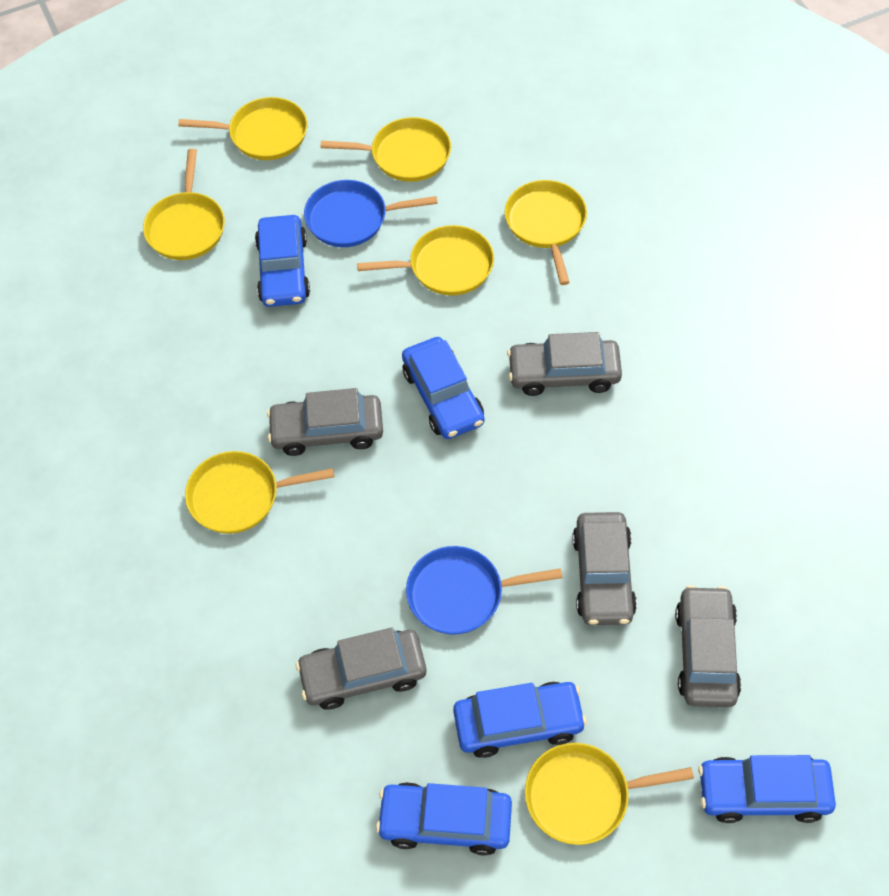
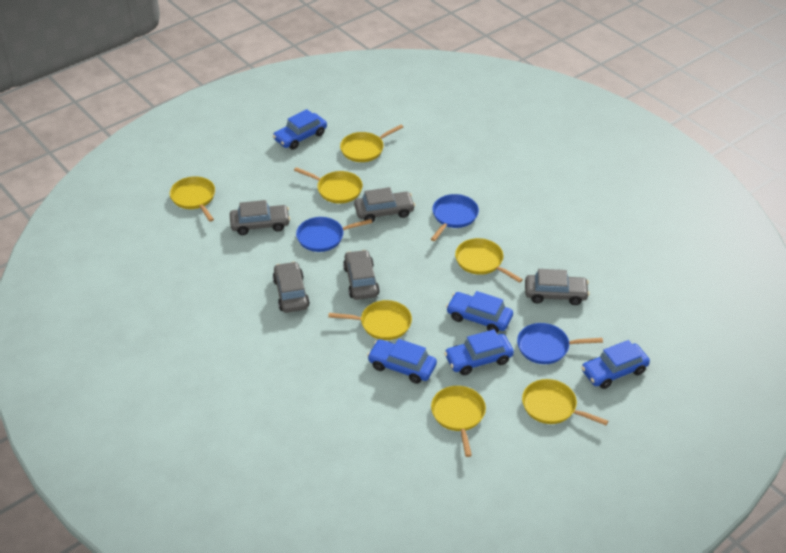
blue pan: 2 -> 3

